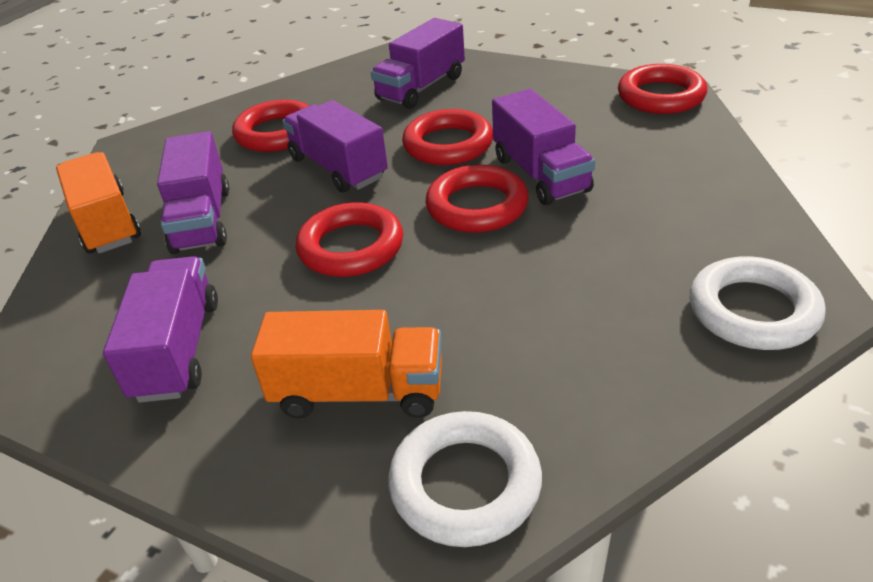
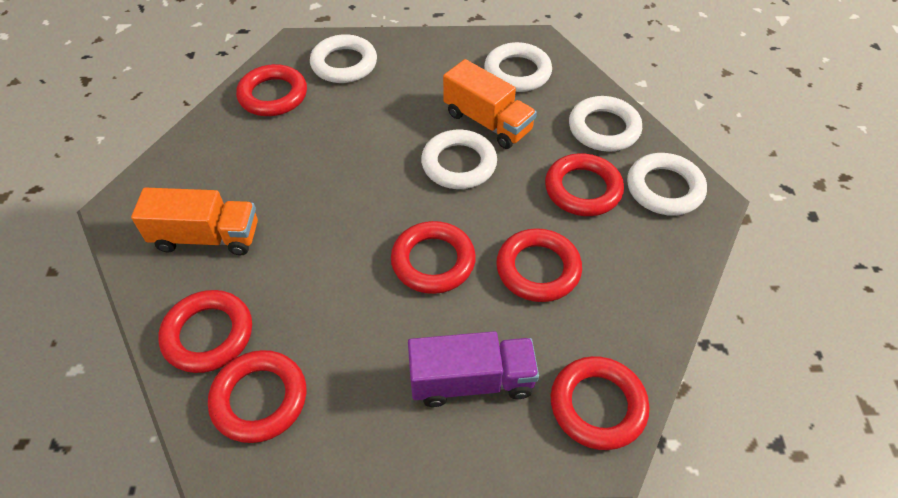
purple truck: 5 -> 1
red ring: 5 -> 7
white ring: 2 -> 5

